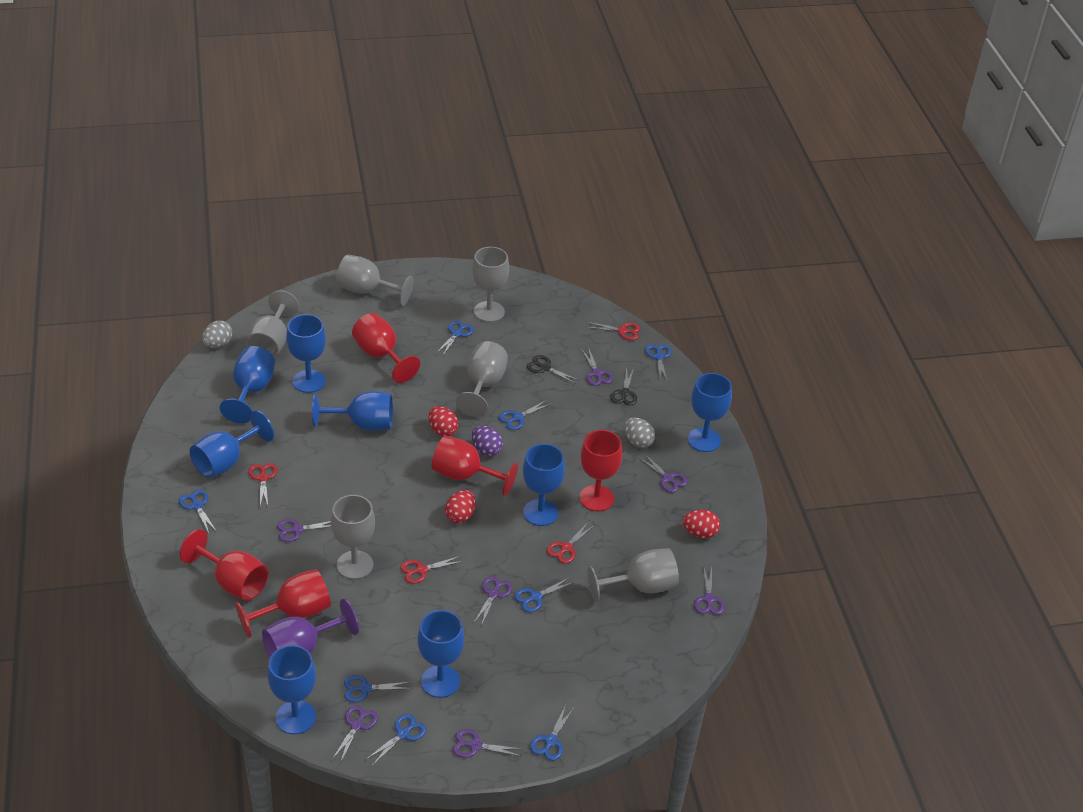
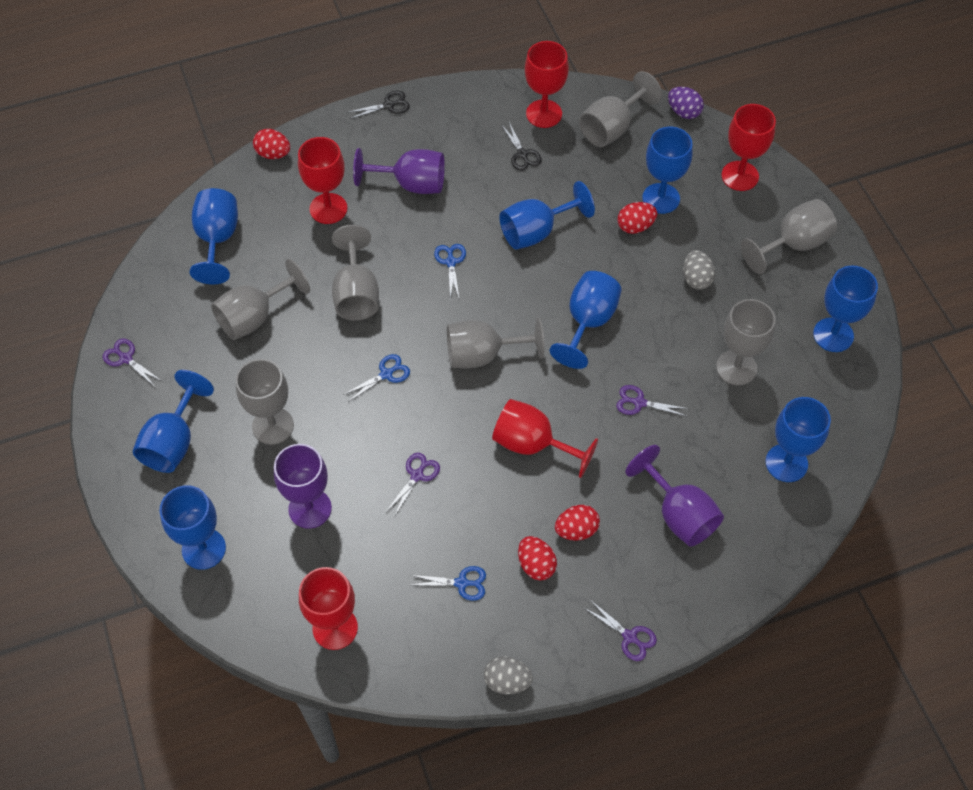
blue scissors: 8 -> 3
grey goblet: 6 -> 7
purple goblet: 1 -> 3
purple scissors: 7 -> 4
red egg: 3 -> 4
red scissors: 4 -> 0

